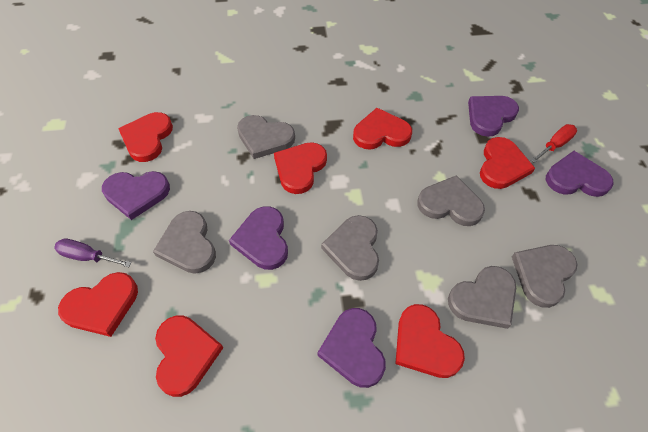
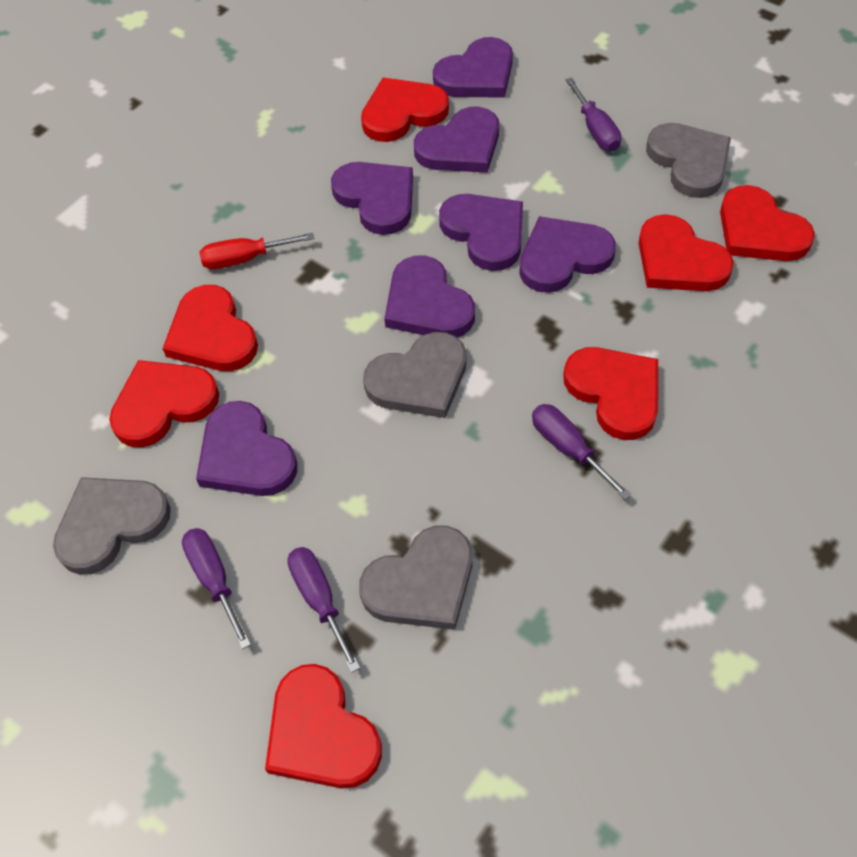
grey heart: 6 -> 4
purple heart: 5 -> 7
purple screwdriver: 1 -> 4

